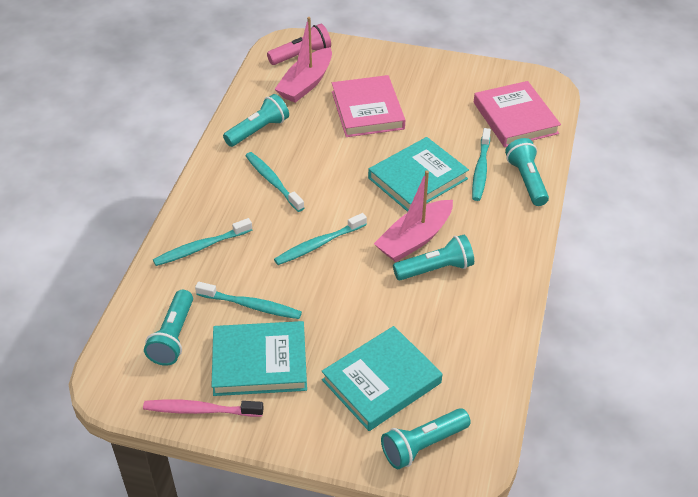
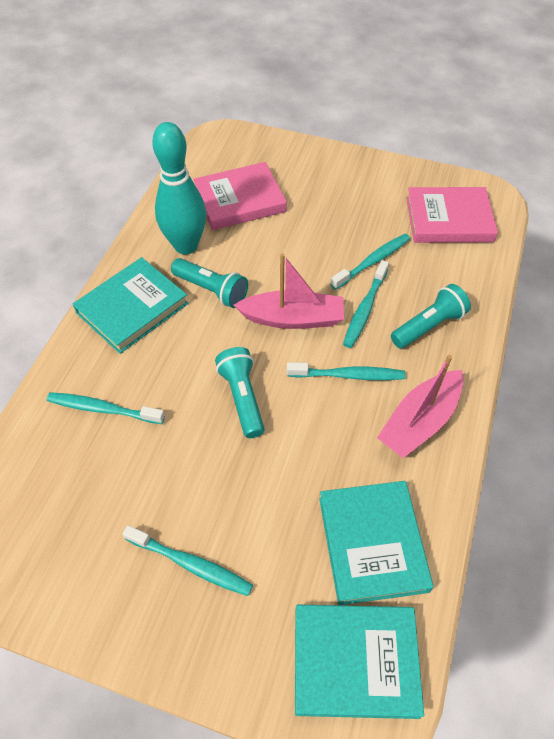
pink flashlight: 1 -> 0
pink toothbrush: 1 -> 0
turquoise bowling pin: 0 -> 1
turquoise flashlight: 5 -> 3

